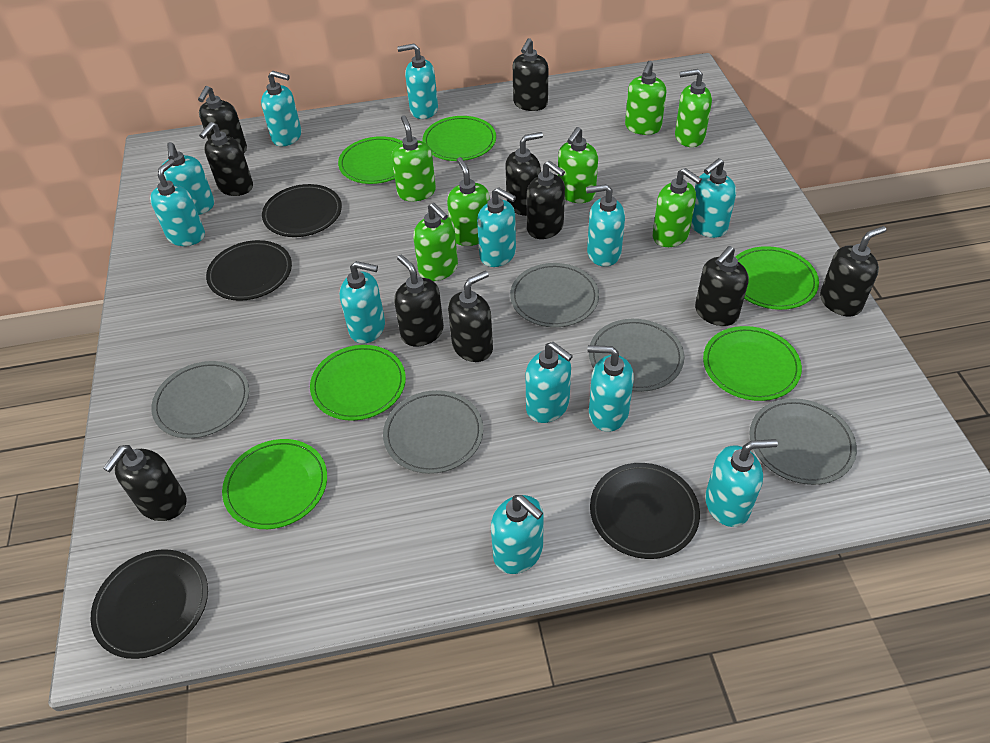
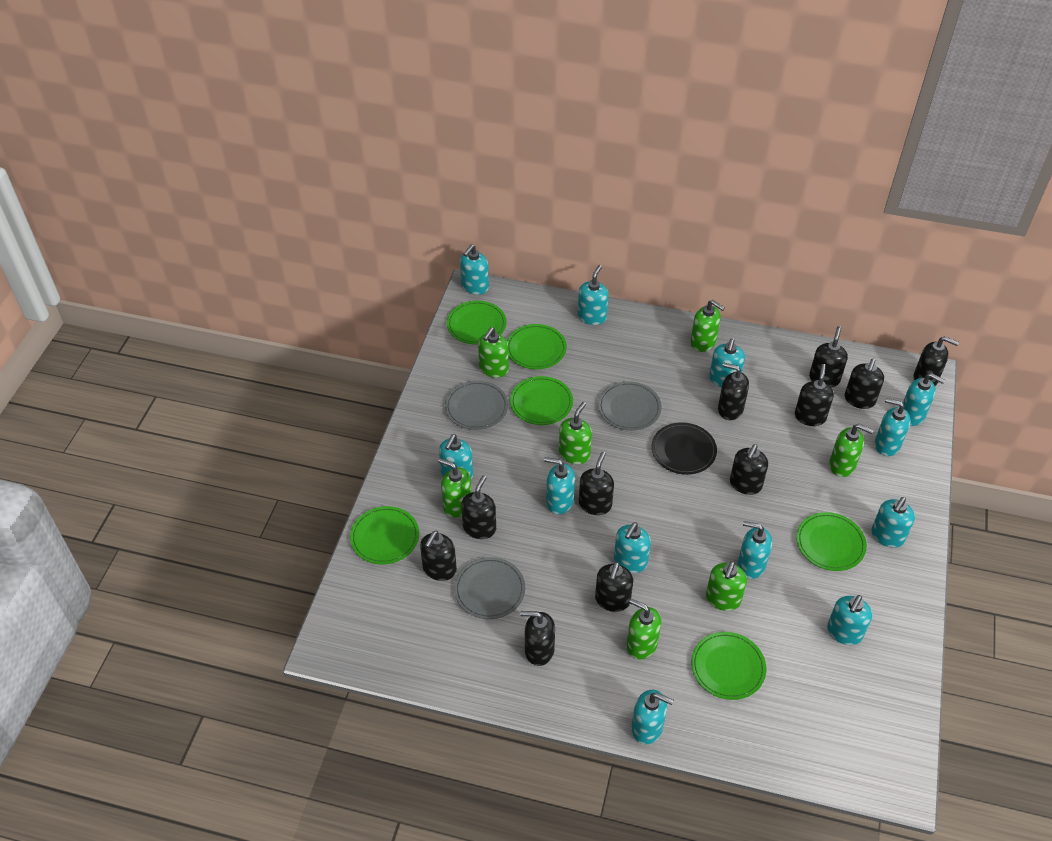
black plate: 4 -> 1
black soap dispenser: 10 -> 11
grey plate: 5 -> 3

